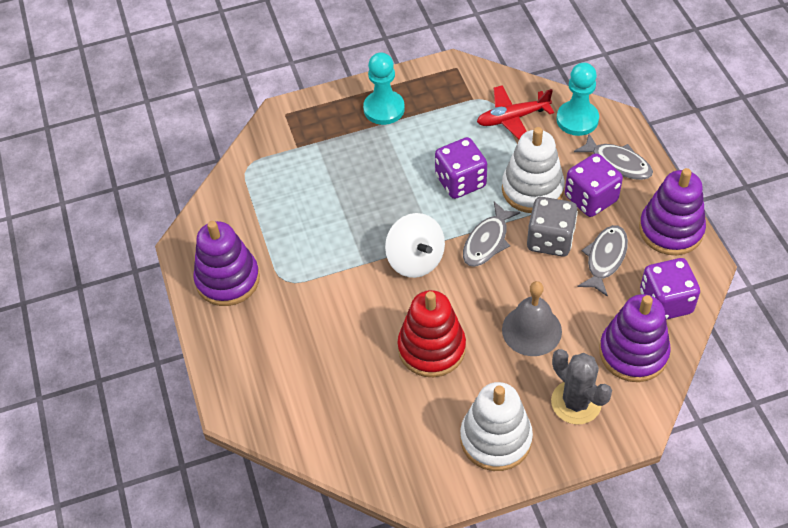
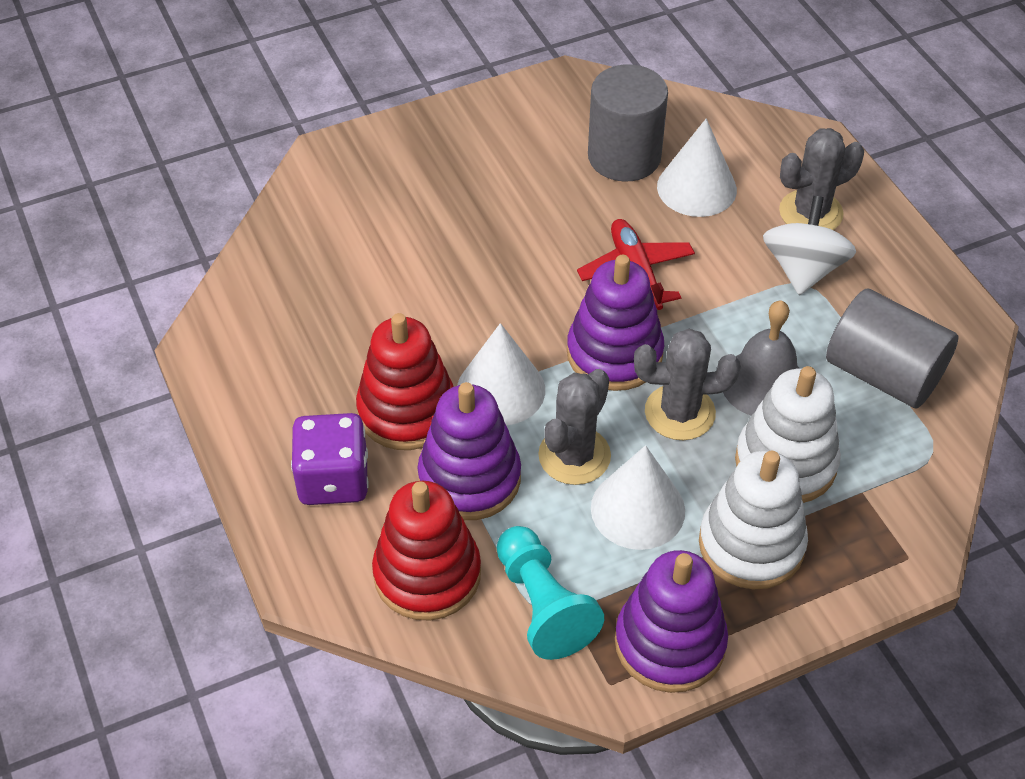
grey cactus: 1 -> 3
grey cylinder: 0 -> 2
grey dice: 1 -> 0
grey fish: 3 -> 0
purple dice: 3 -> 1
red stacking toy: 1 -> 2
turquoise pawn: 2 -> 1
white cone: 0 -> 3

